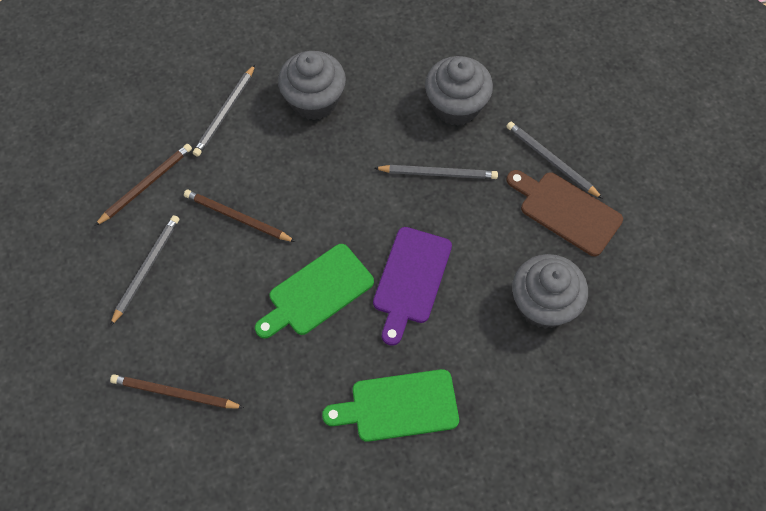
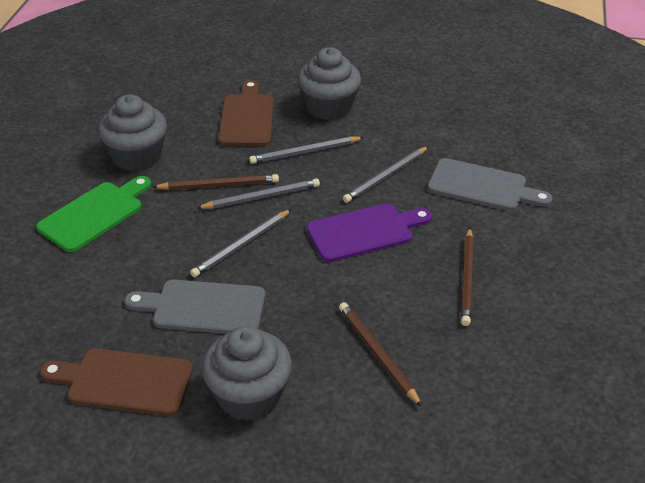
brown cutting board: 1 -> 2
green cutting board: 2 -> 1
grey cutting board: 0 -> 2

